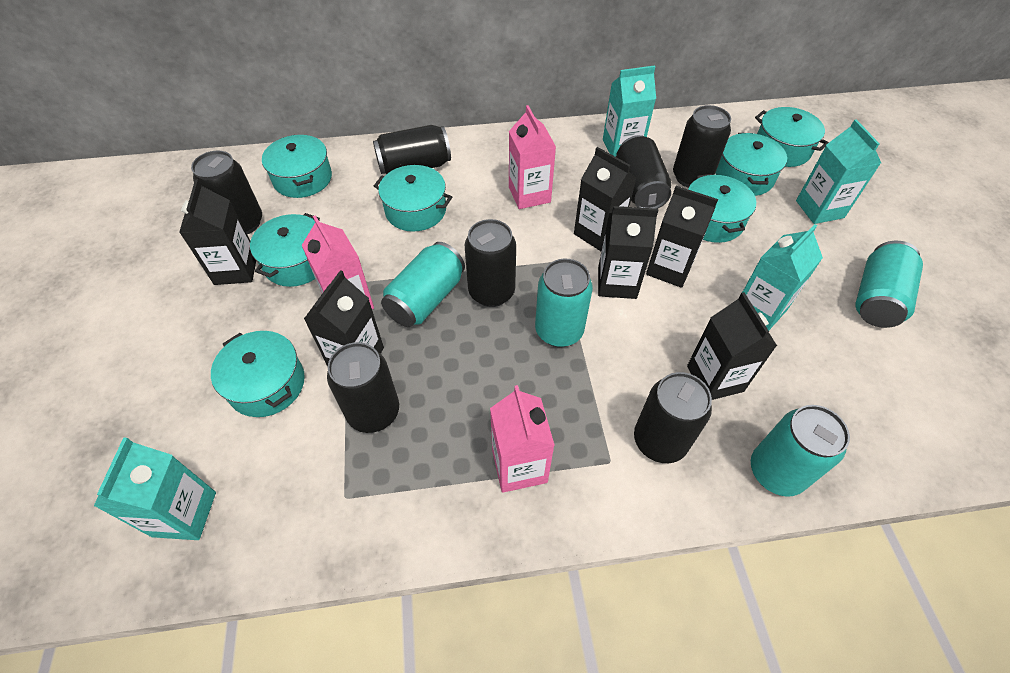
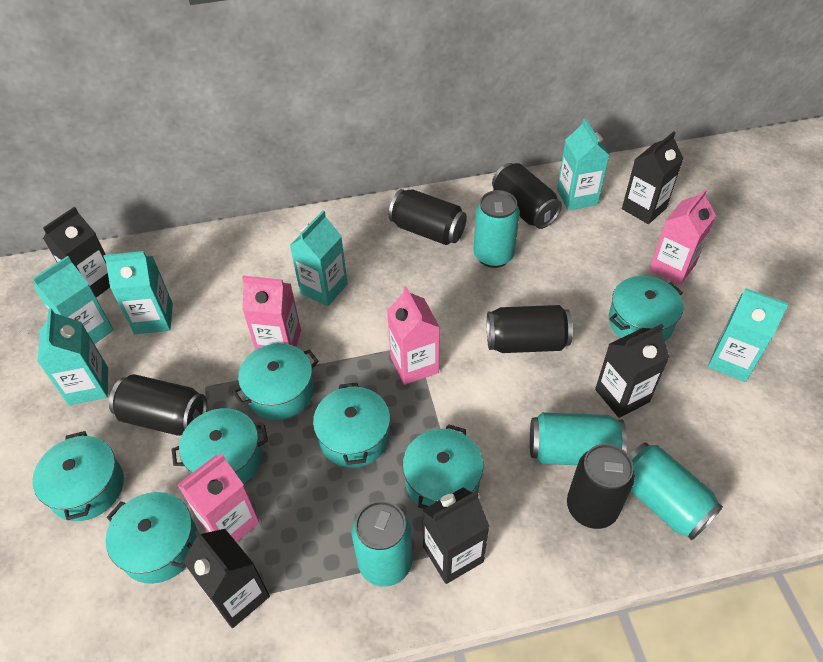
black can: 7 -> 5
black carton: 6 -> 5
pink carton: 3 -> 4
turquoise carton: 4 -> 6

